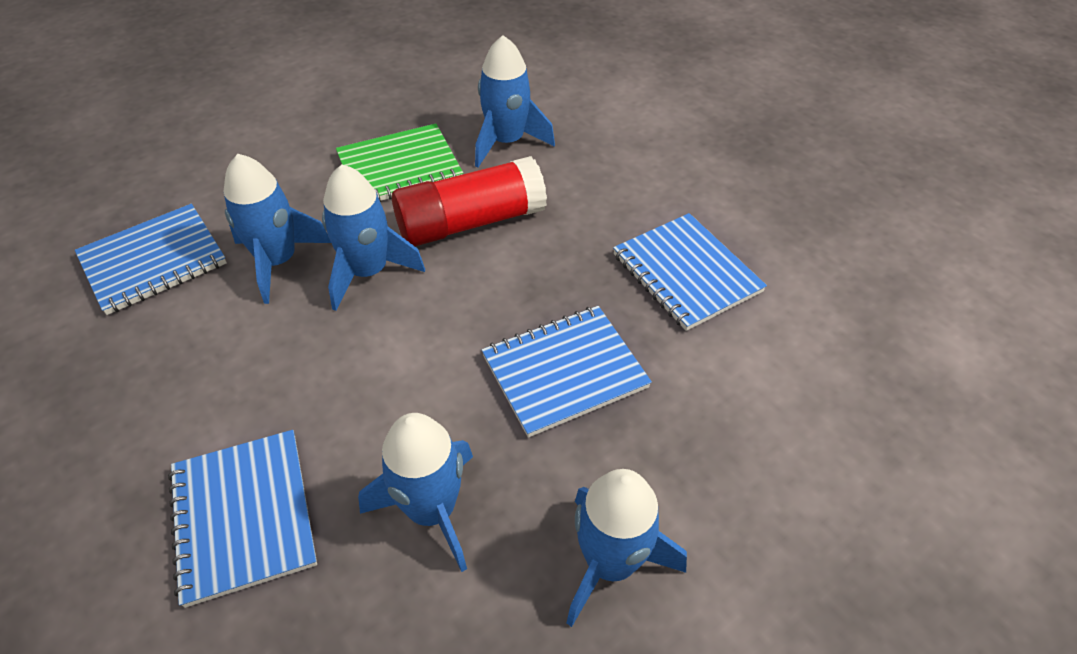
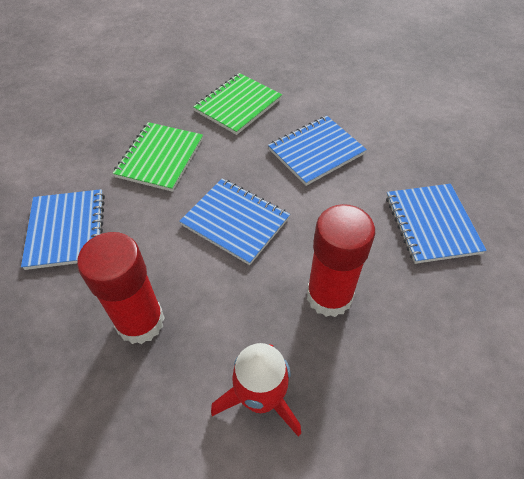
blue rocket: 5 -> 0
green notebook: 1 -> 2
red glue stick: 1 -> 2
red rocket: 0 -> 1

